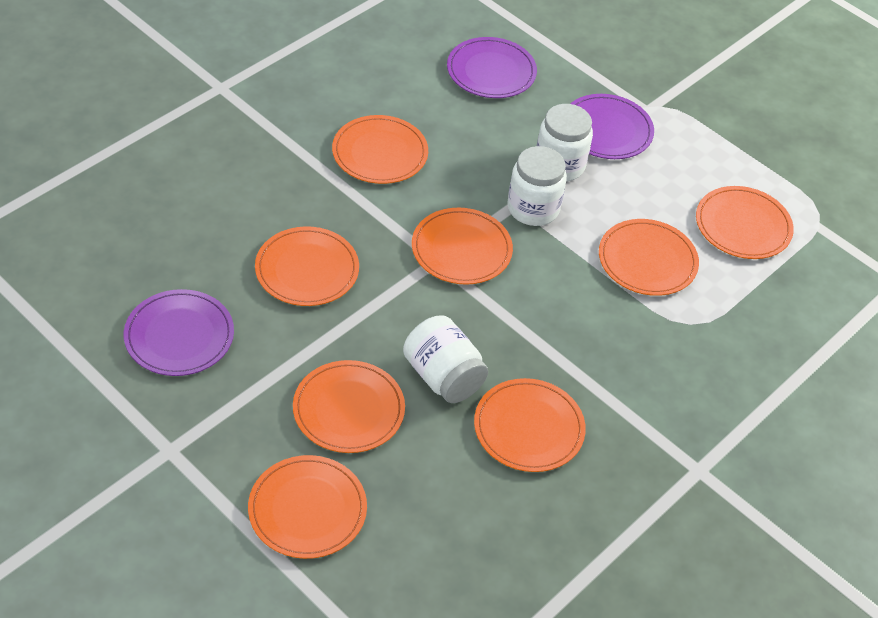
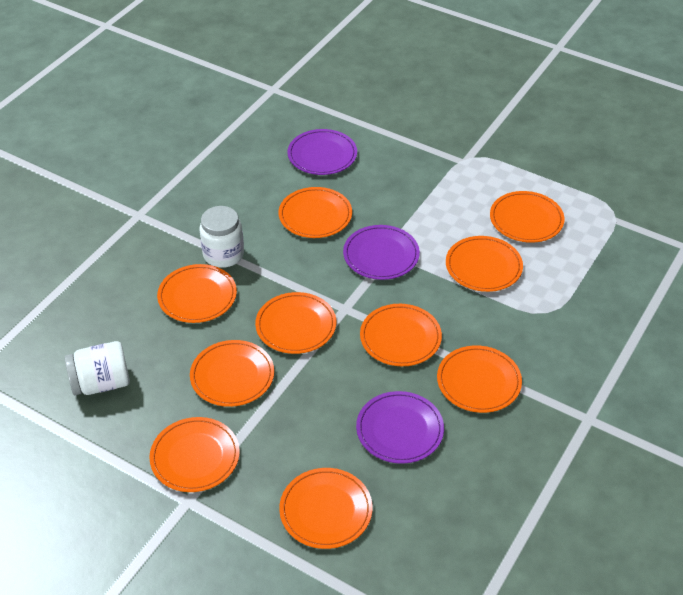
orange plate: 8 -> 10
white jar: 3 -> 2

